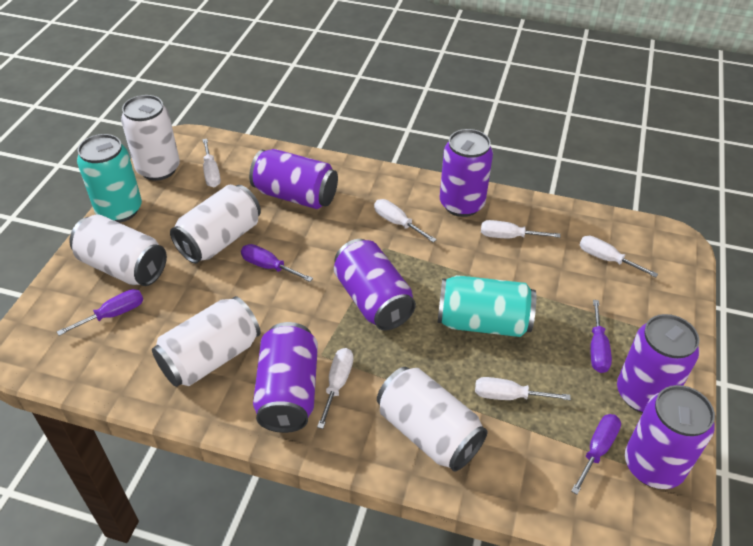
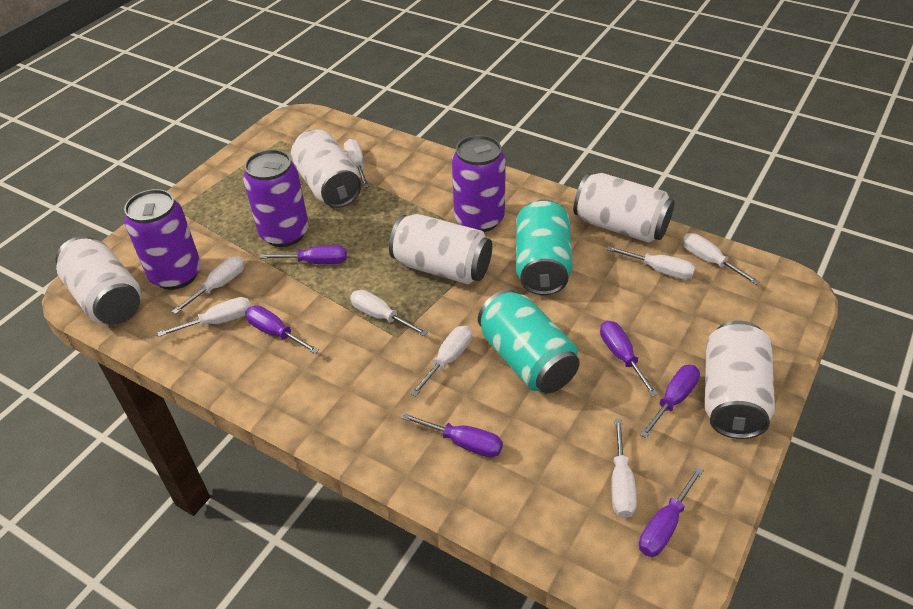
purple can: 6 -> 3
purple screwdriver: 4 -> 6
white screwdriver: 6 -> 8

